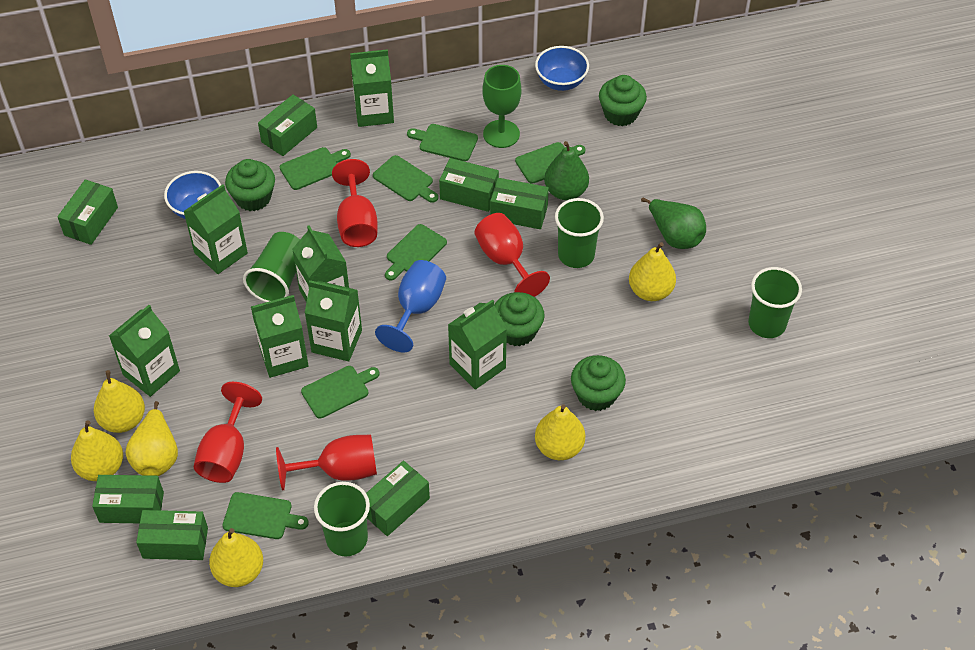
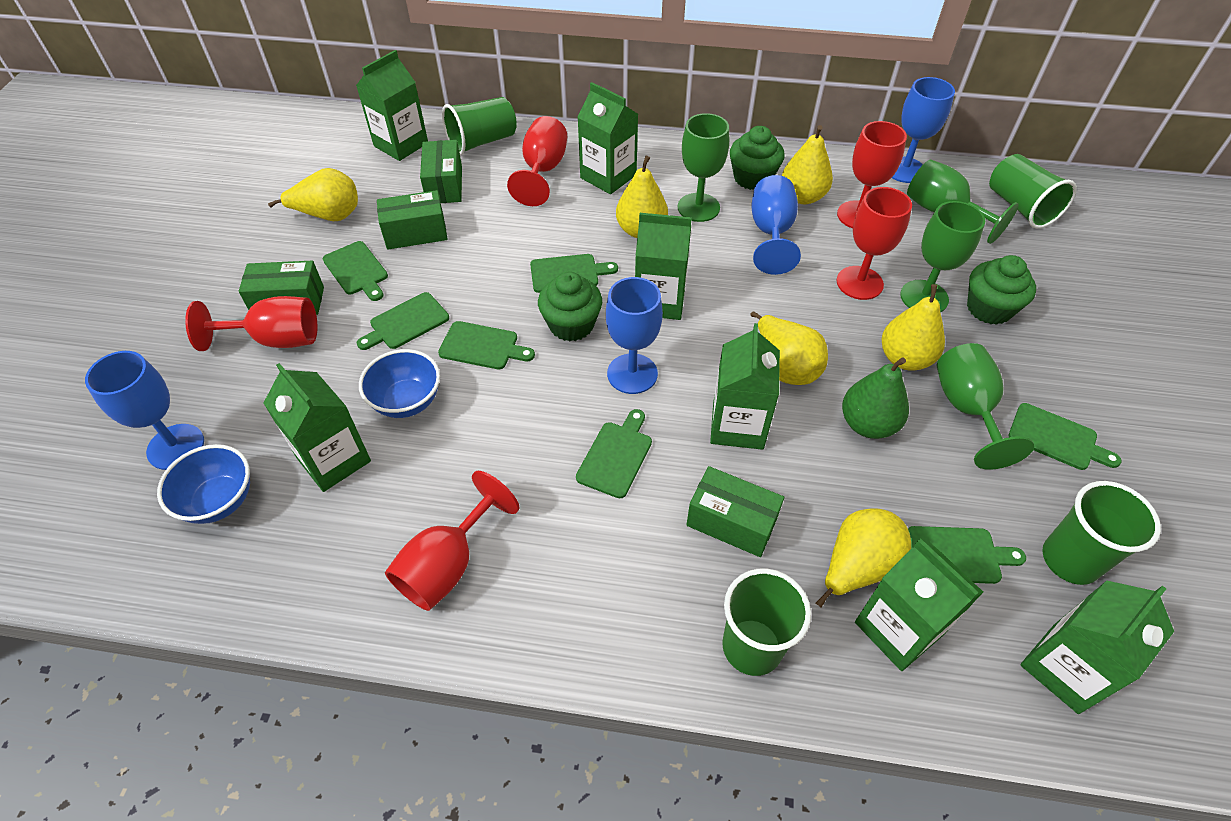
blue goblet: 1 -> 4
green box: 7 -> 4
green cupcake: 4 -> 3
green goblet: 1 -> 4
green pear: 2 -> 1
red goblet: 4 -> 5

